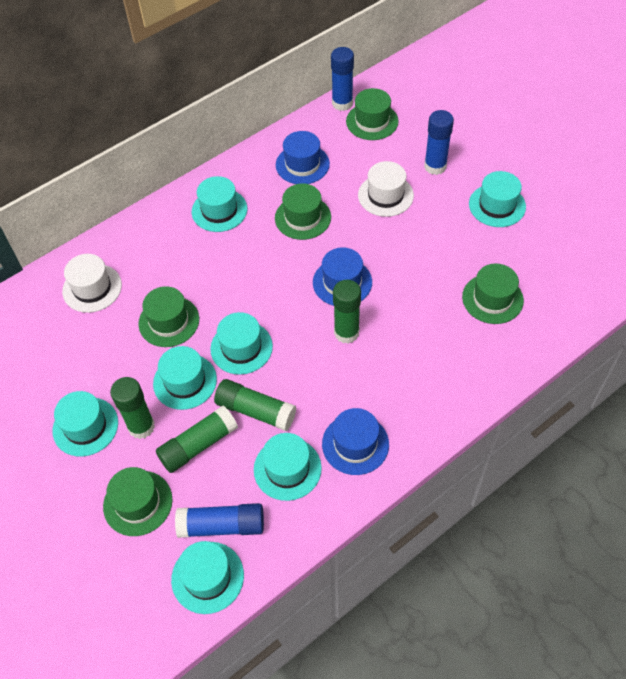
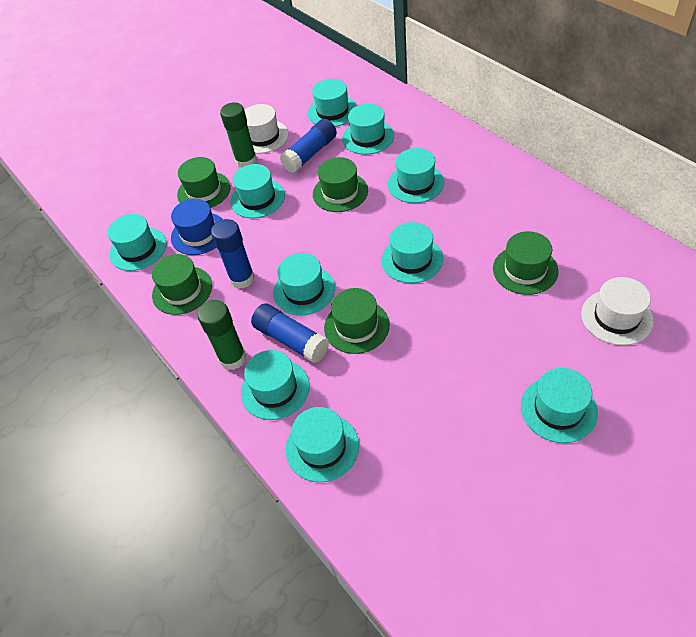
blue hat: 3 -> 1
green glue stick: 4 -> 2
turquoise hat: 7 -> 10

